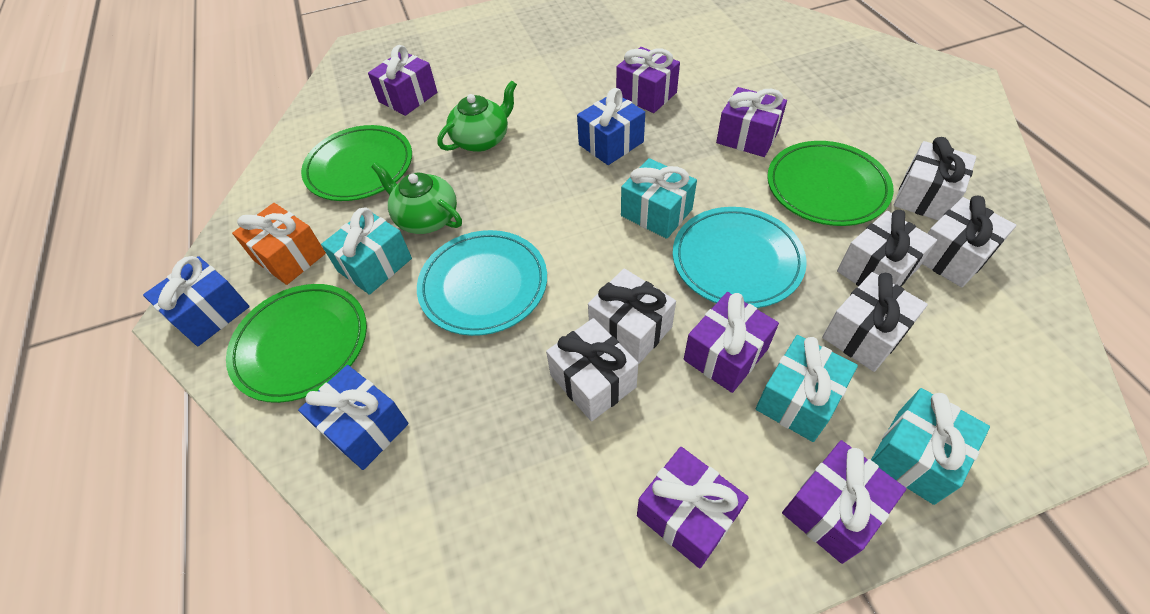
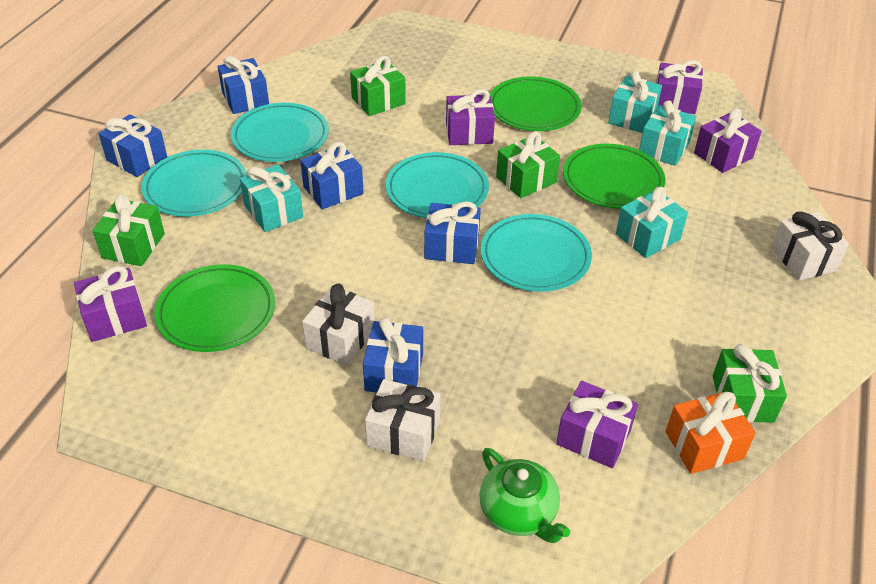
blue gift: 3 -> 5
green gift: 0 -> 4
green teapot: 2 -> 1
purple gift: 6 -> 5
turquoise plate: 2 -> 4
white gift: 6 -> 3

